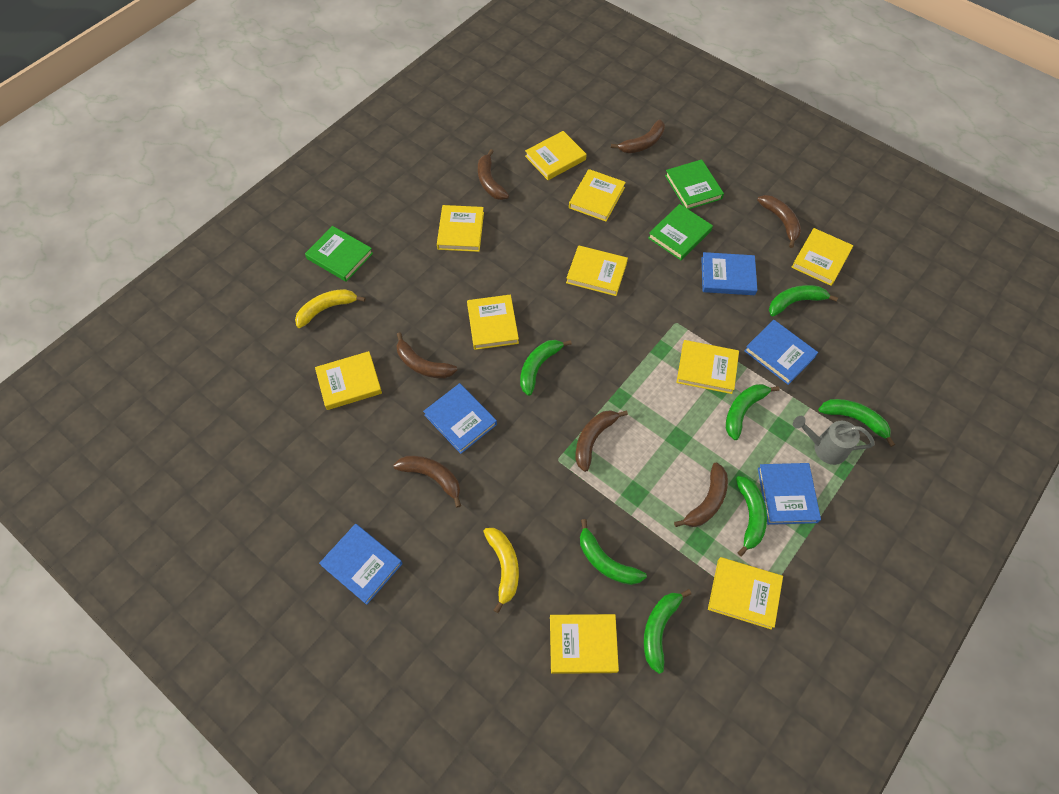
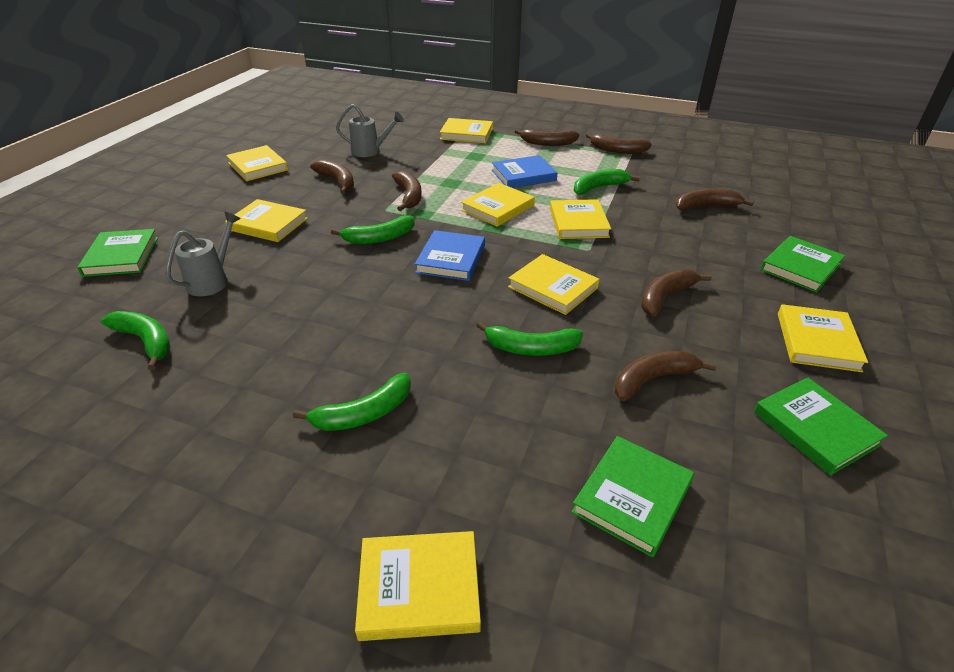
blue book: 5 -> 2
green banana: 7 -> 5
green book: 3 -> 4
grey watering can: 1 -> 2
yellow banana: 2 -> 0
yellow book: 10 -> 8

